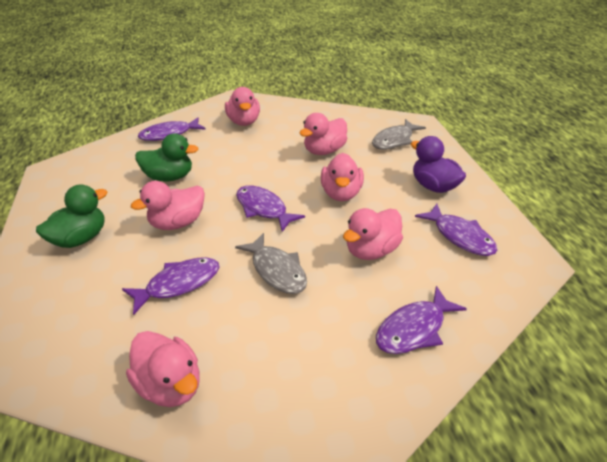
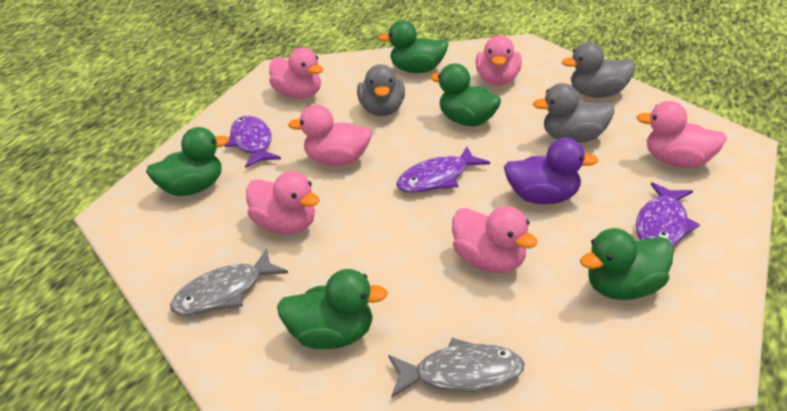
green duck: 2 -> 5
grey duck: 0 -> 3
purple fish: 5 -> 3

